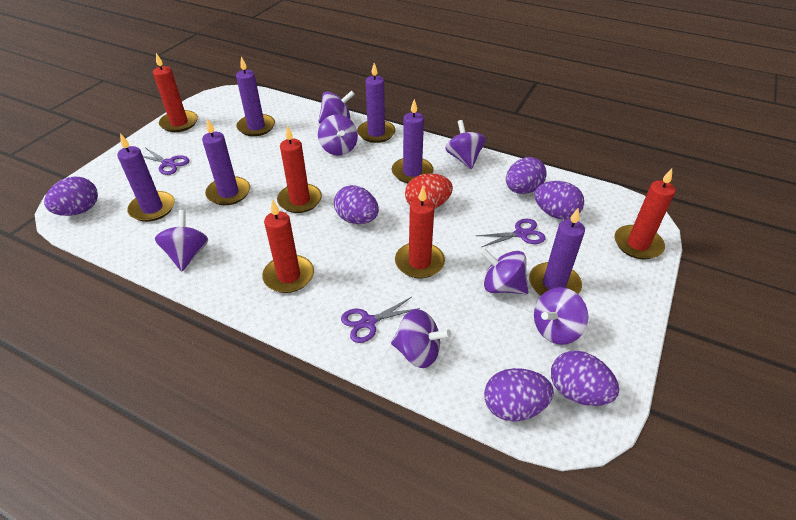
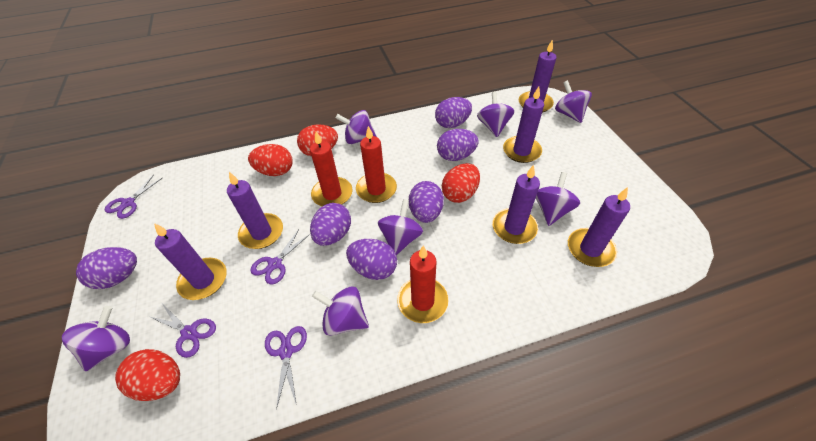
purple scissors: 3 -> 4
red candle: 5 -> 3
red egg: 1 -> 4

